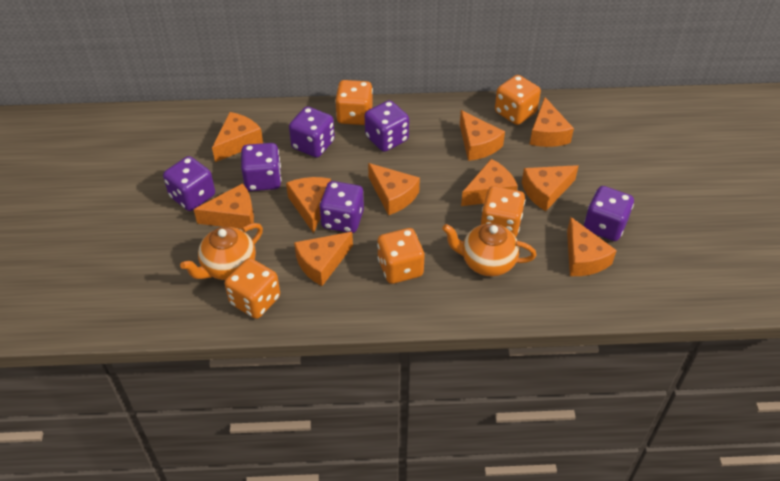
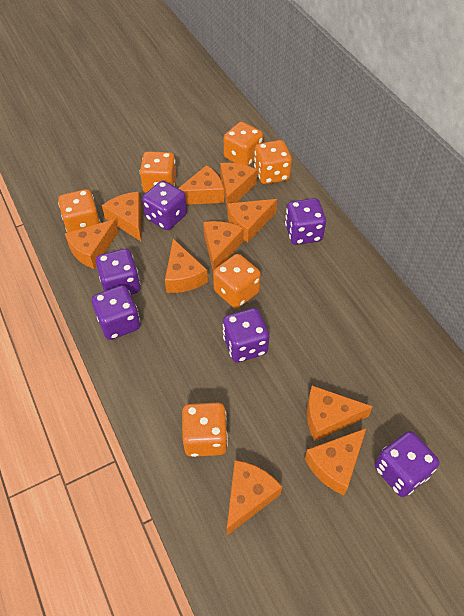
orange dice: 5 -> 6
orange teapot: 2 -> 0

